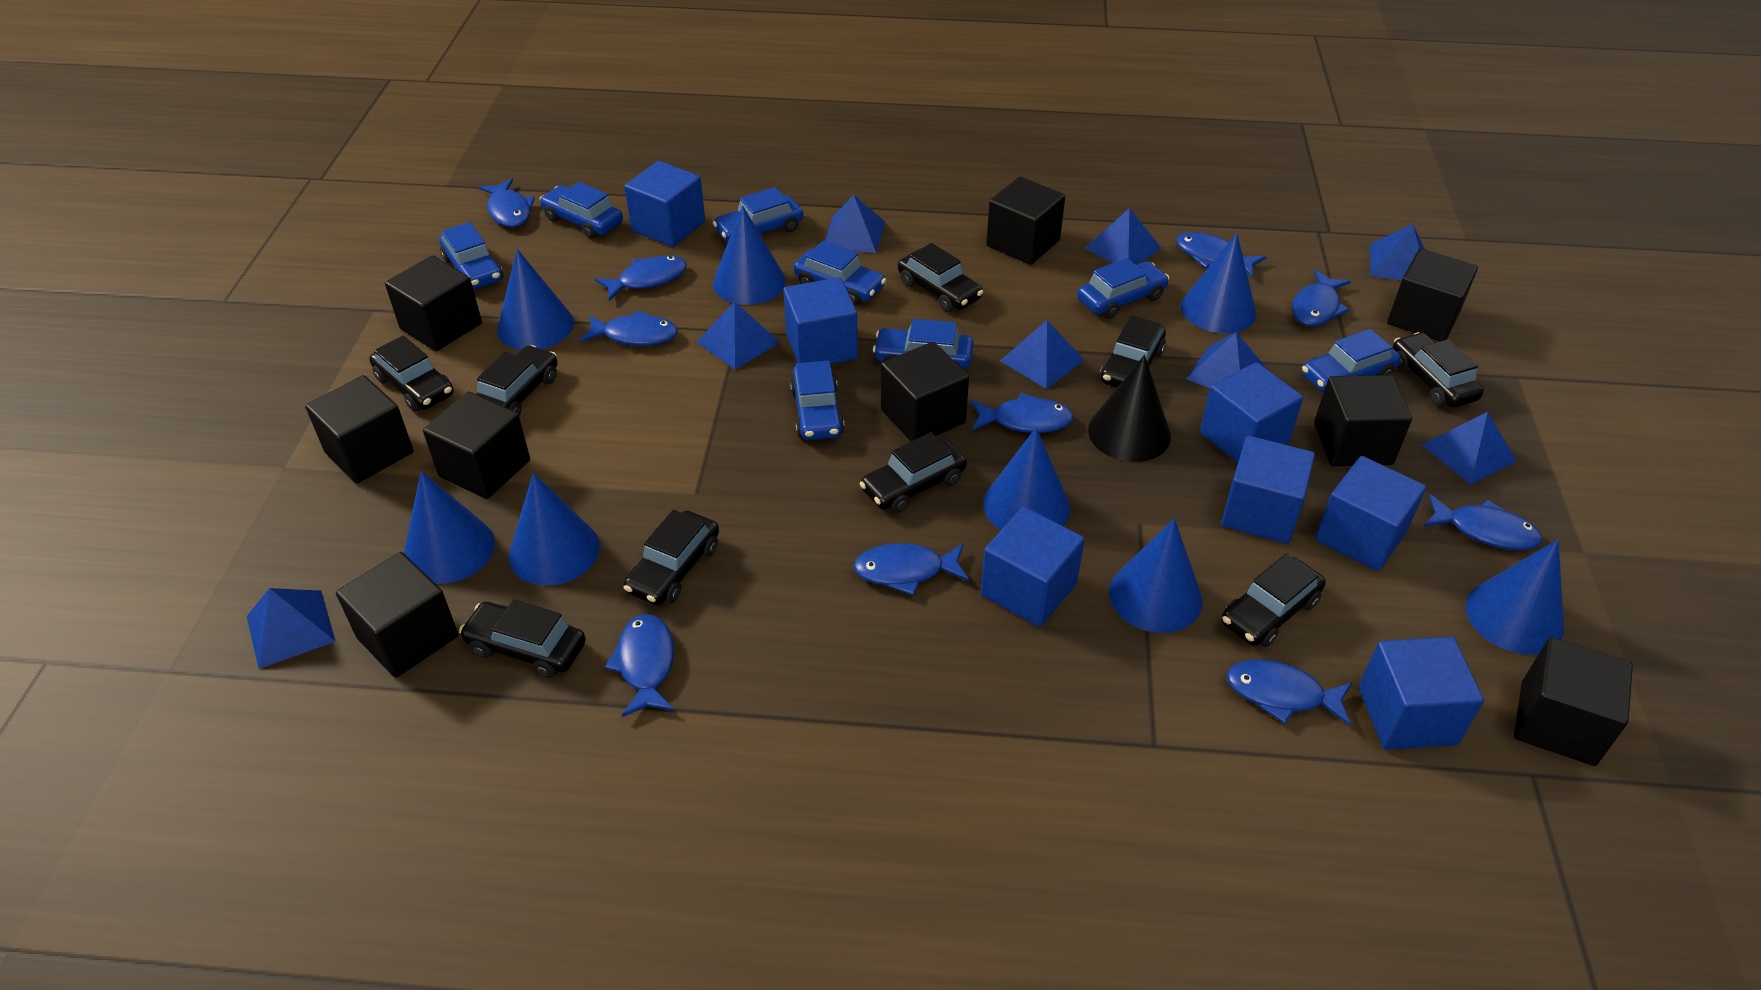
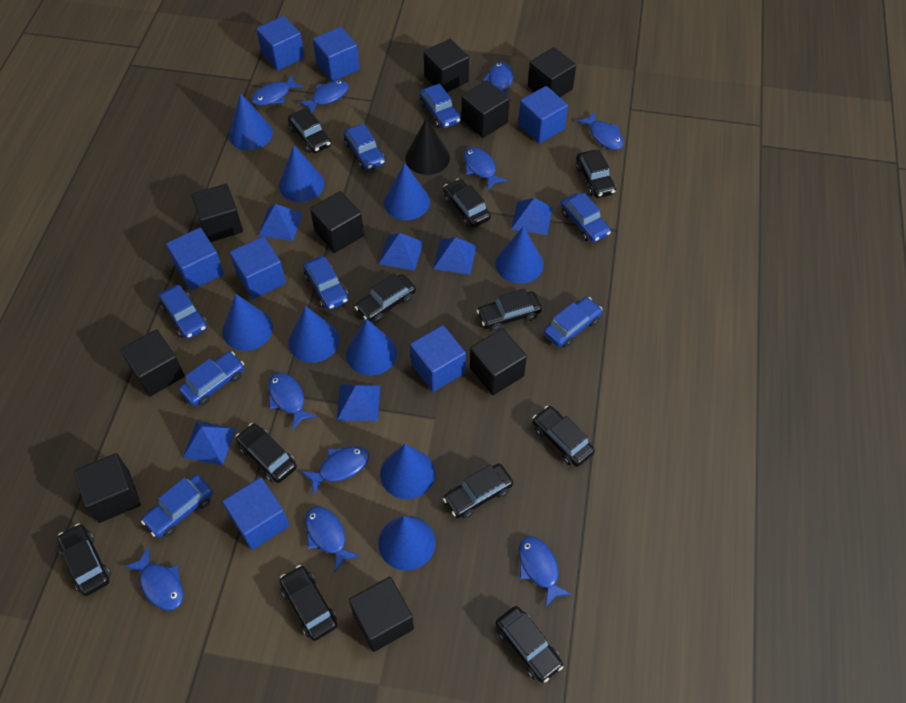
black car: 9 -> 11
blue cone: 8 -> 9
blue pyramid: 8 -> 6

